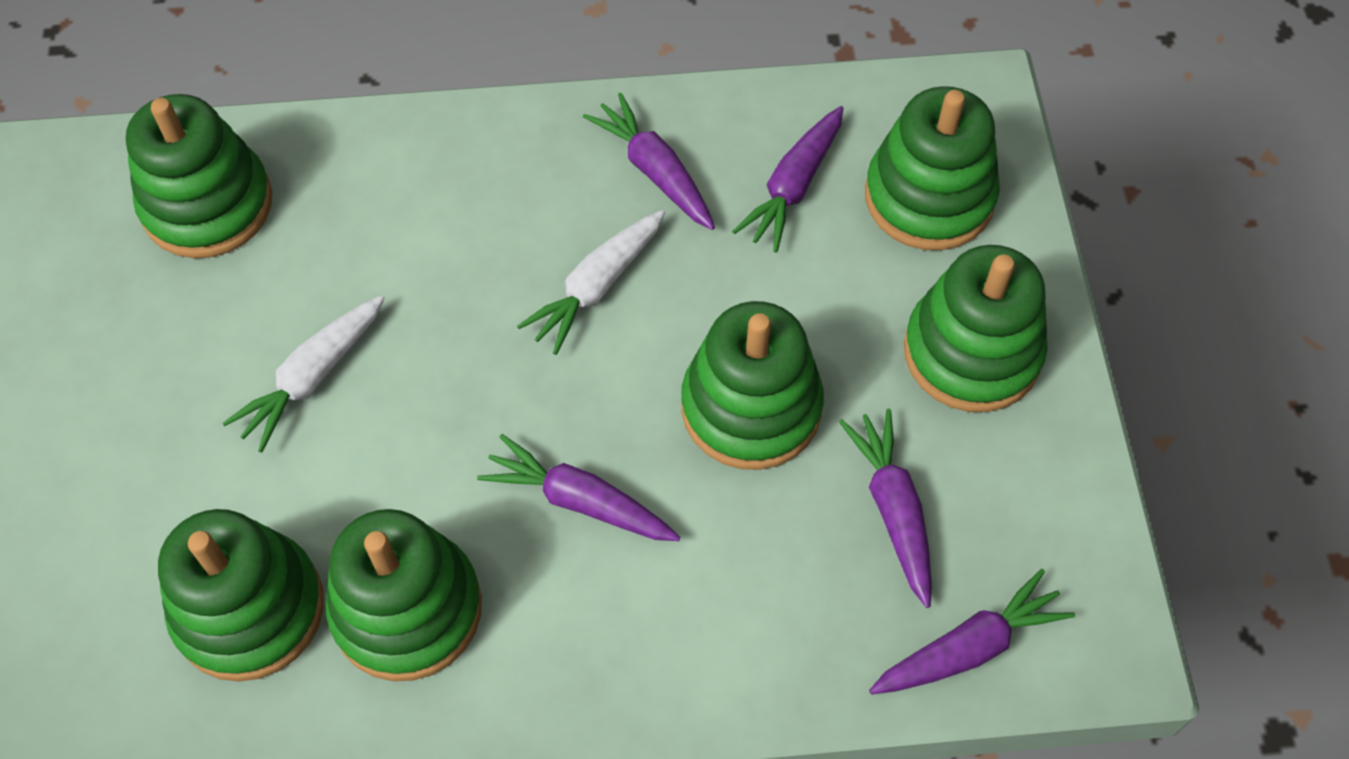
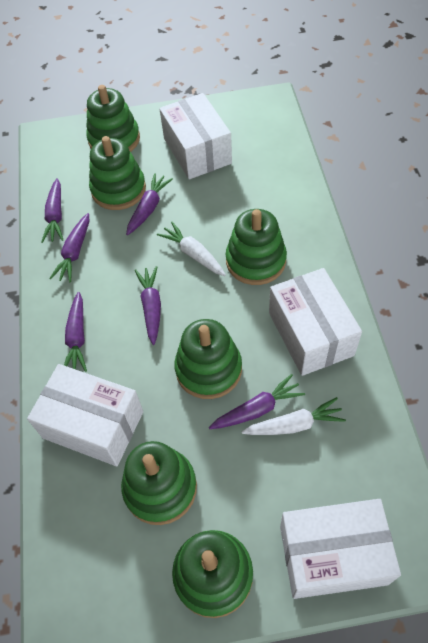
purple carrot: 5 -> 6
white box: 0 -> 4

